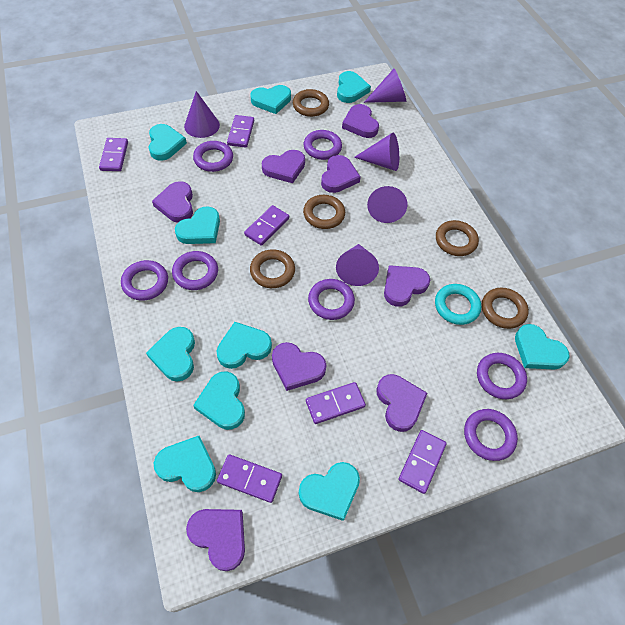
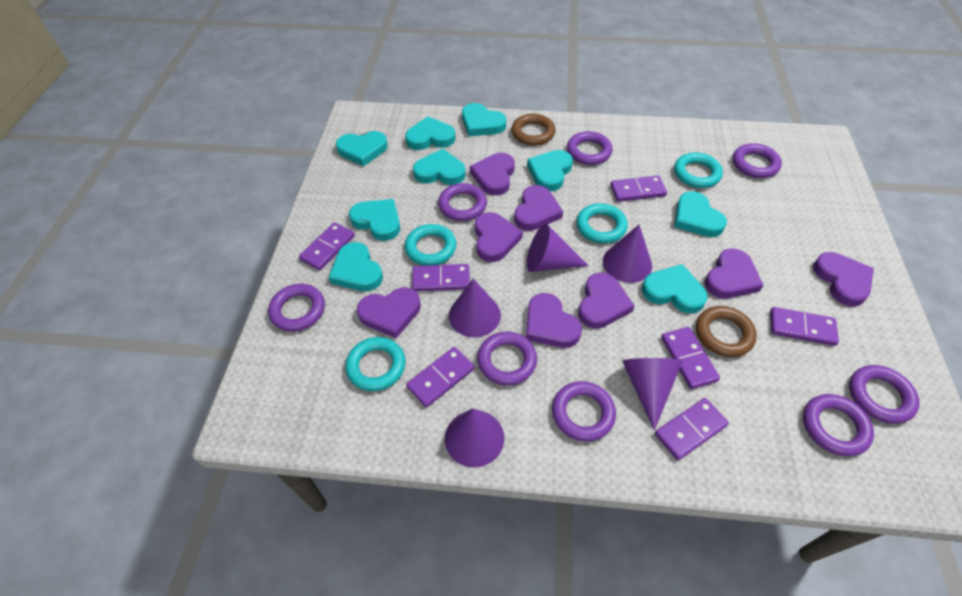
brown ring: 5 -> 2
purple domino: 6 -> 7
purple ring: 7 -> 8
turquoise heart: 10 -> 9
turquoise ring: 1 -> 4

